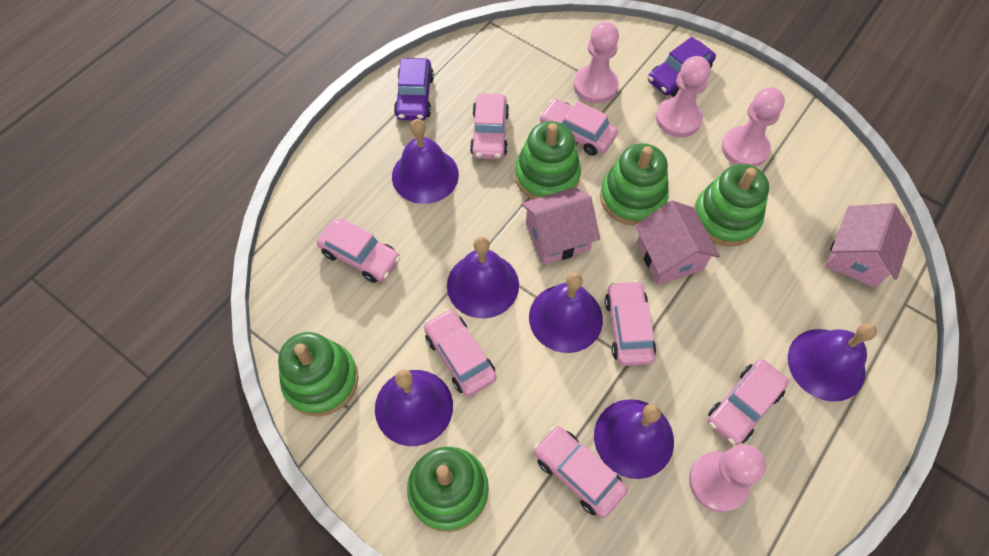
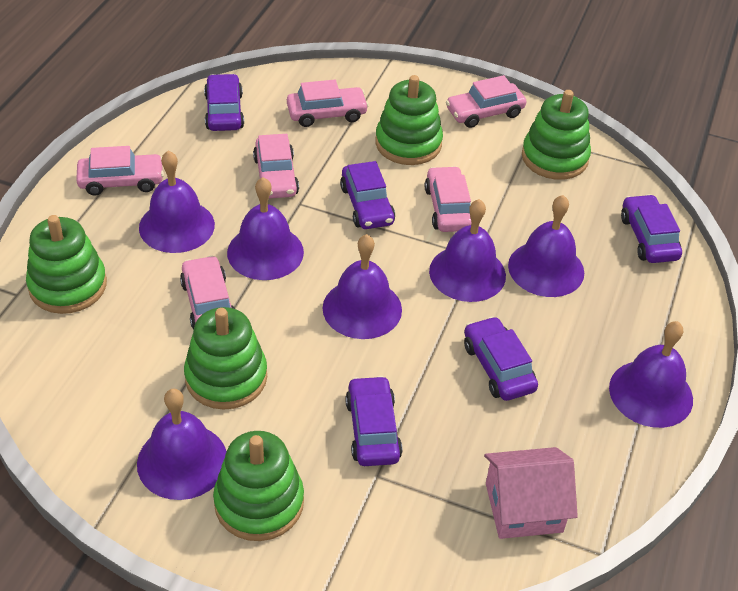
pink car: 7 -> 6
pink house: 3 -> 1
pink pawn: 4 -> 0
purple bell: 6 -> 7
purple car: 2 -> 5

